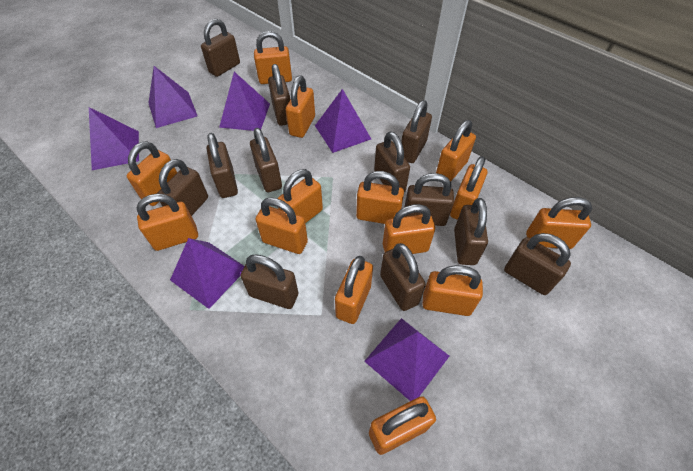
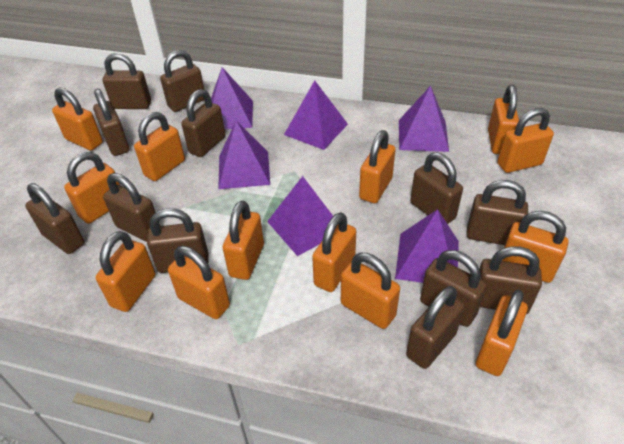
orange padlock: 14 -> 13

